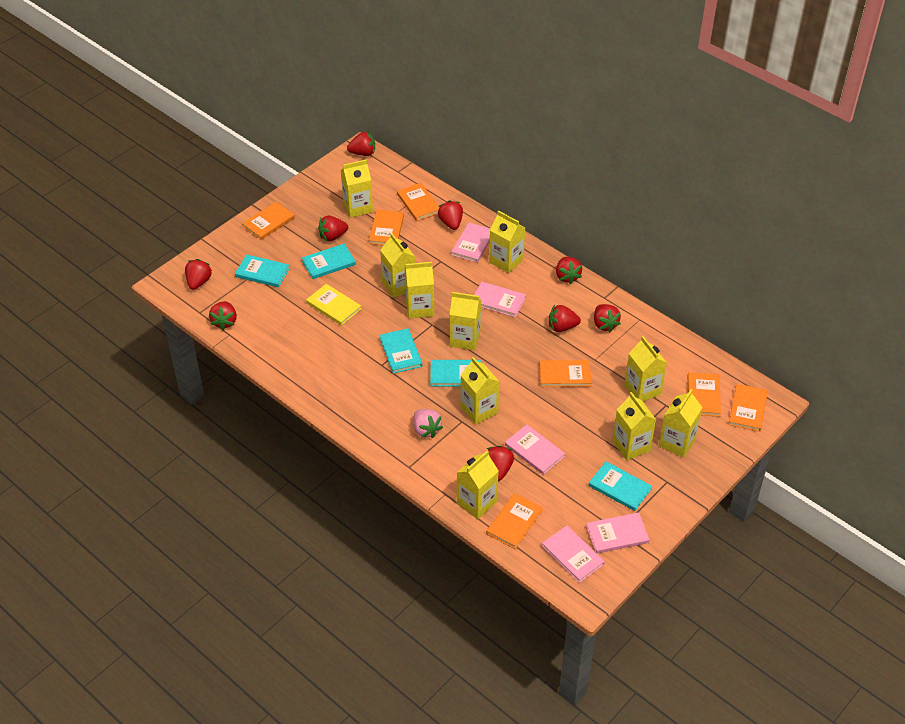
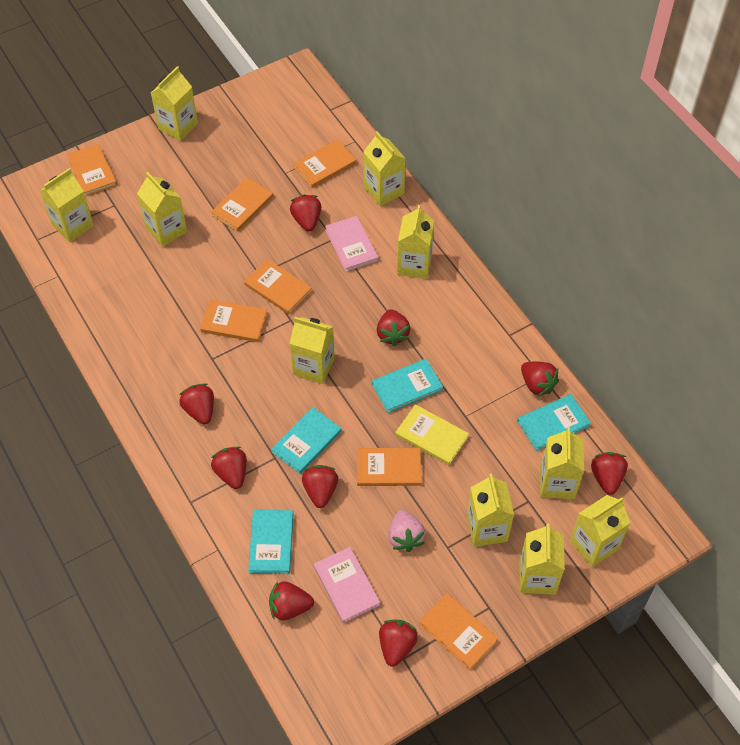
pink book: 5 -> 2
turquoise book: 5 -> 4

